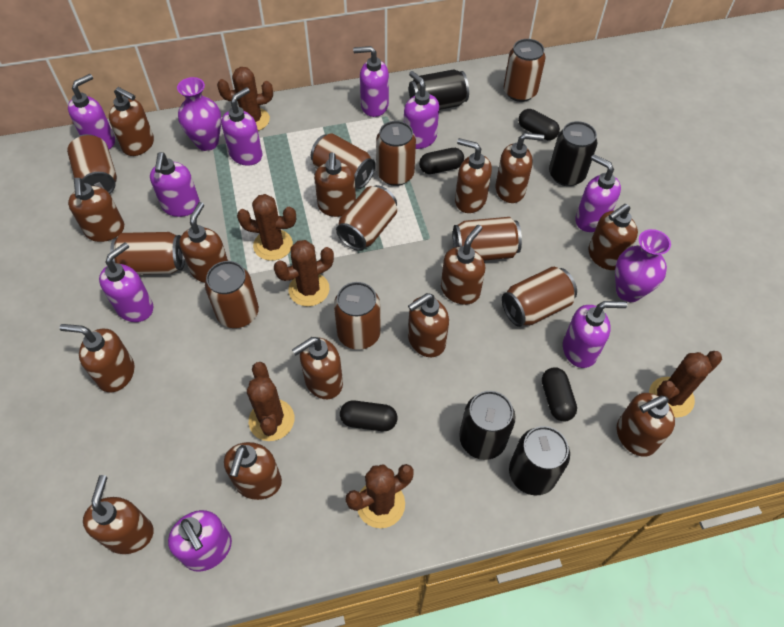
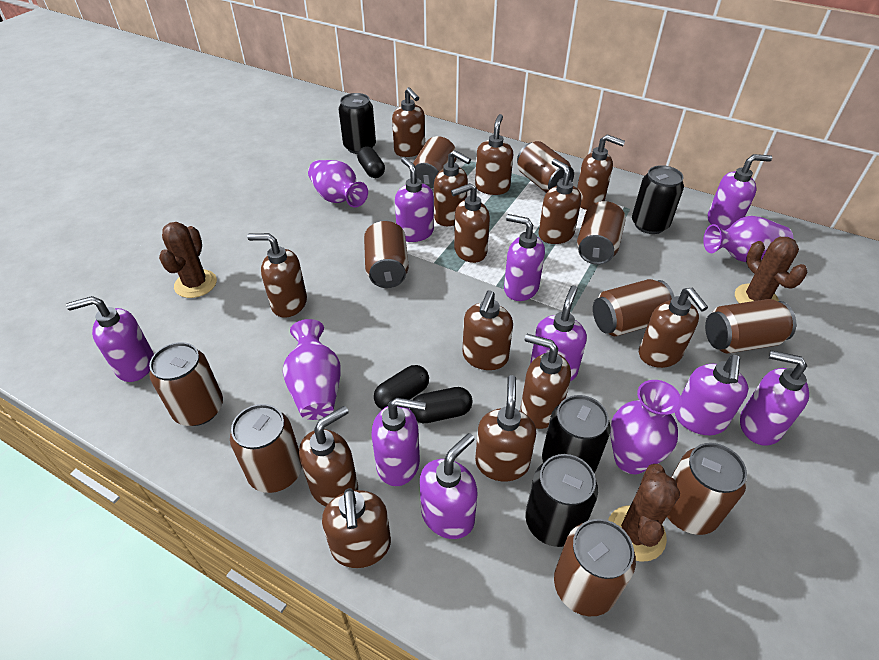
black capsule: 4 -> 3
brown cactus: 6 -> 3
brown soap dispenser: 14 -> 13
purple vase: 2 -> 4

